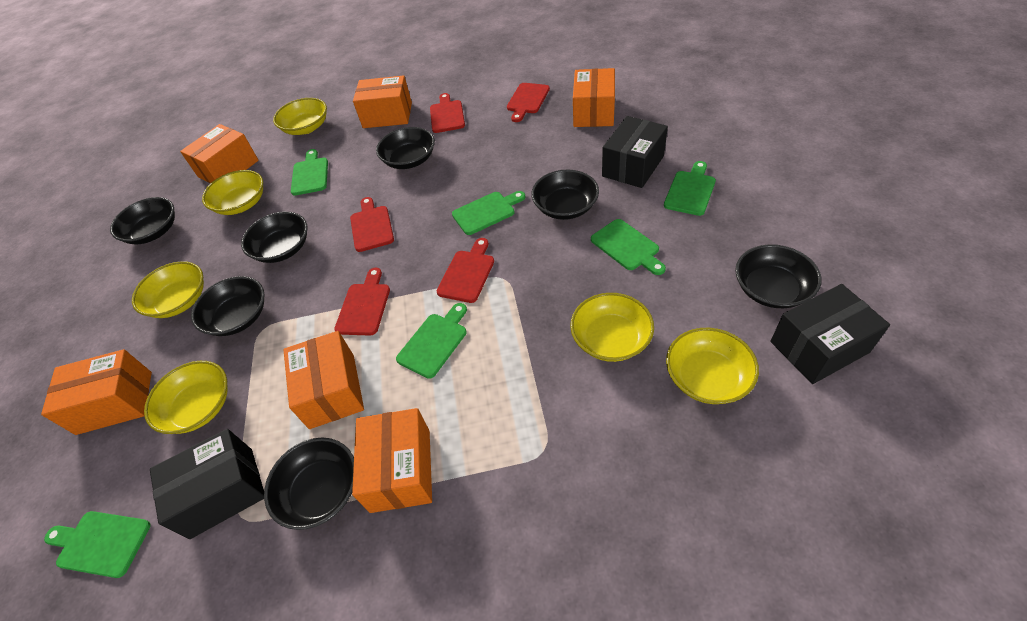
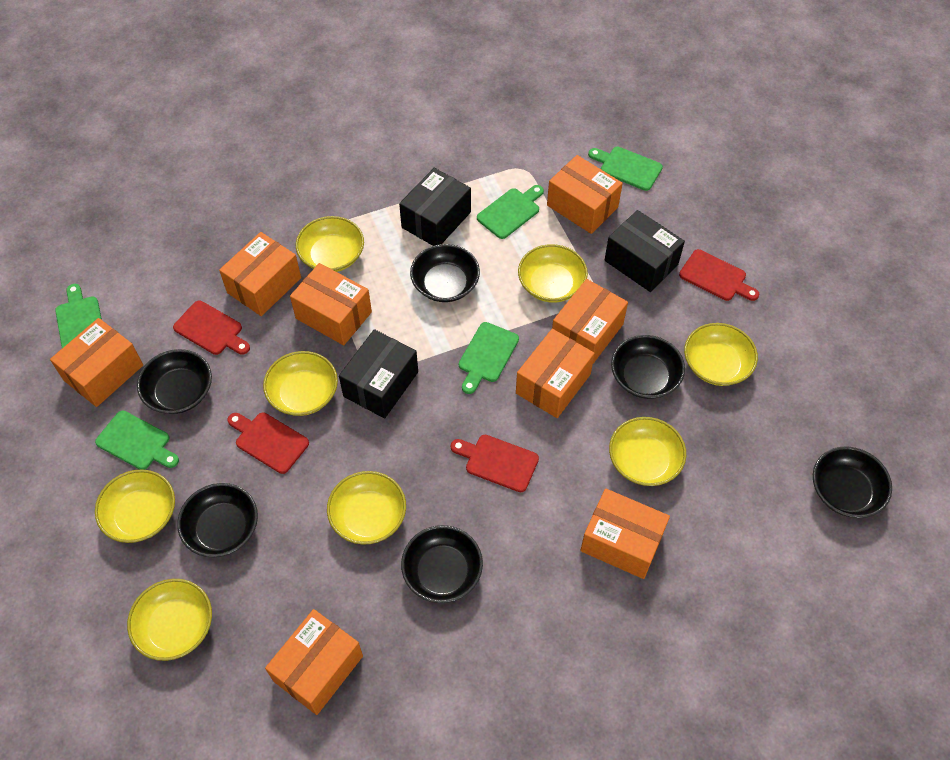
black bowl: 7 -> 6
green cutting board: 6 -> 5
orange box: 6 -> 8
red cutting board: 5 -> 4
yellow bowl: 6 -> 8

